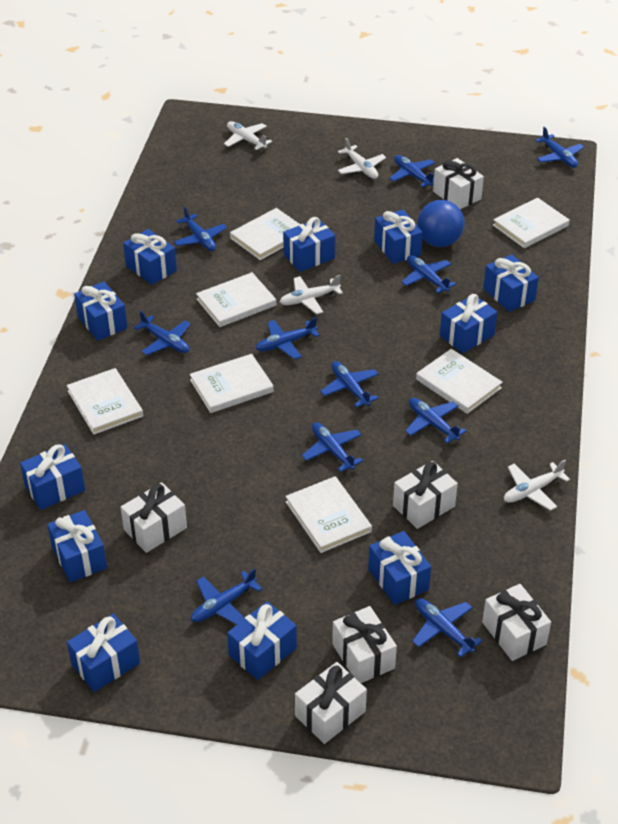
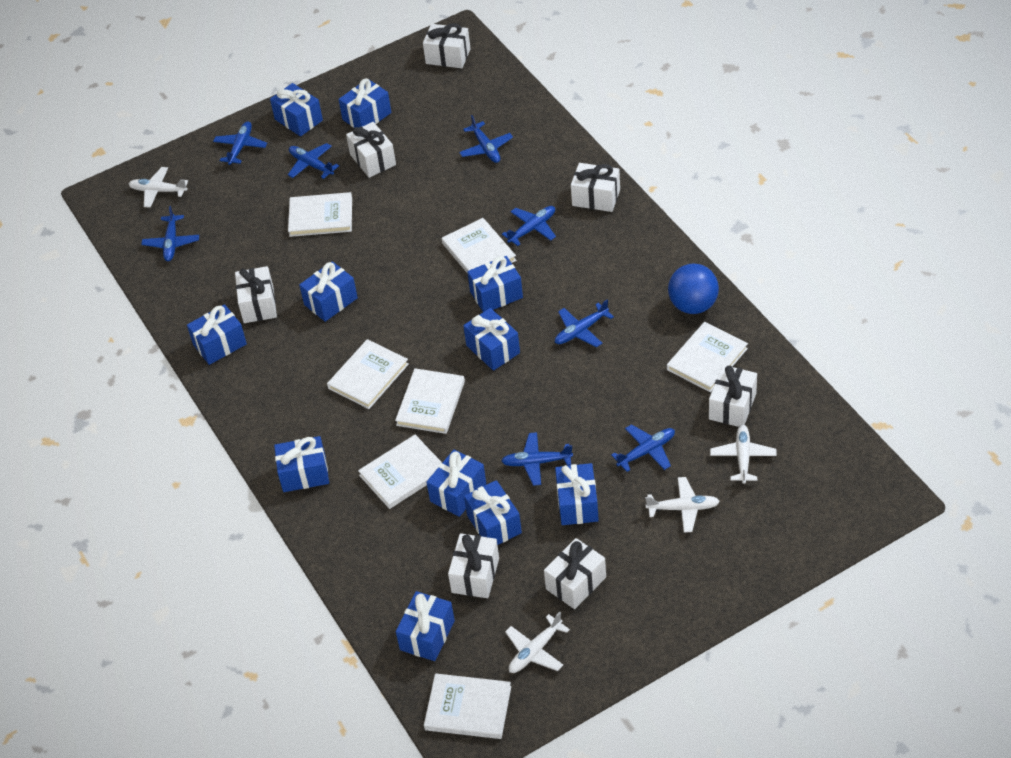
blue plane: 11 -> 8
white gift: 6 -> 7

